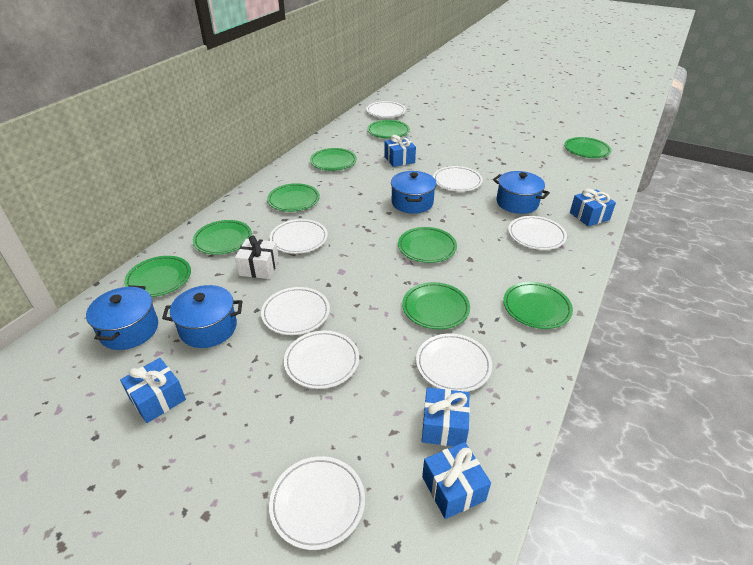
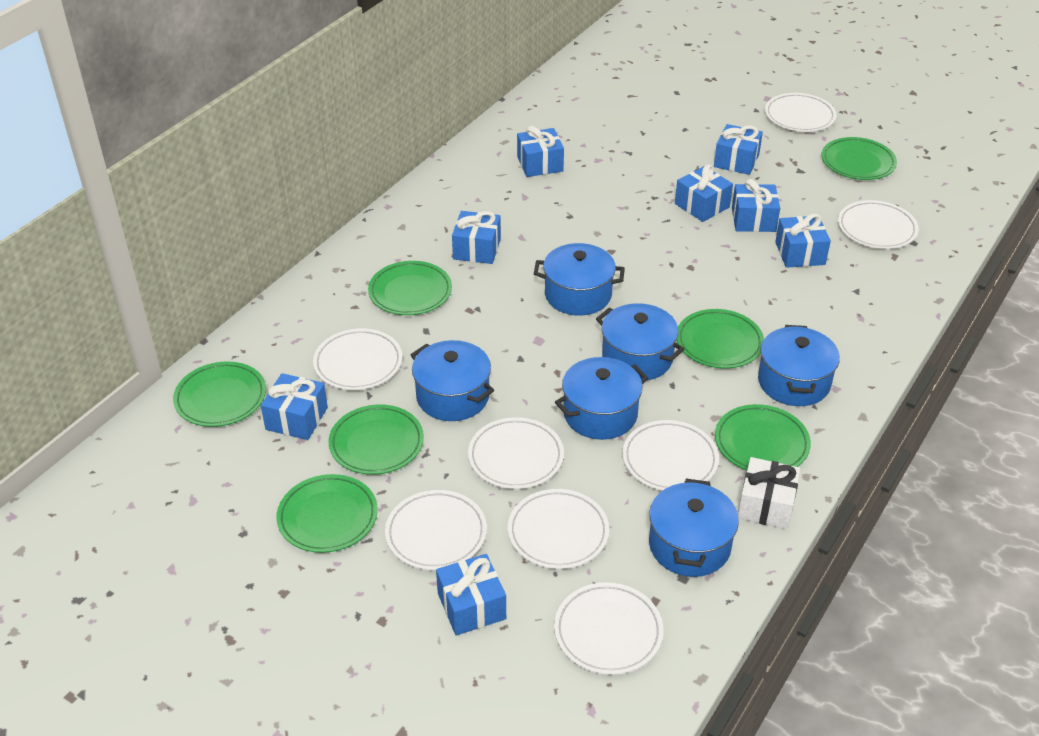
blue gift: 5 -> 8
blue pot: 4 -> 6
green plate: 9 -> 7

